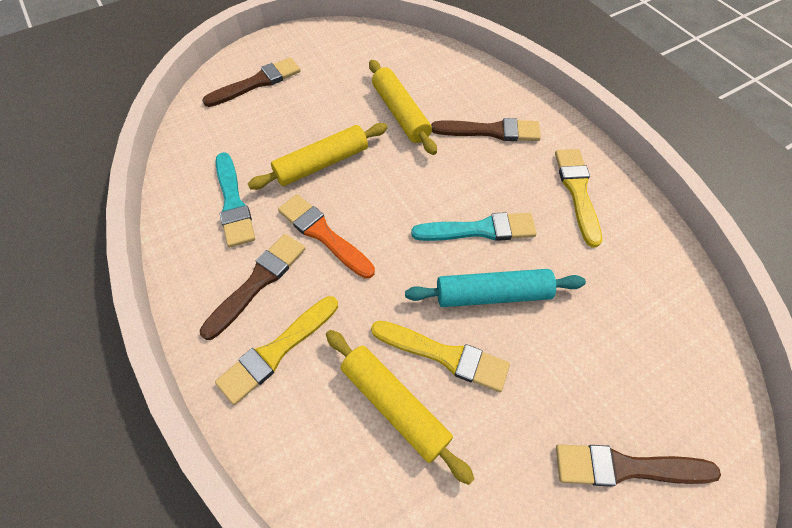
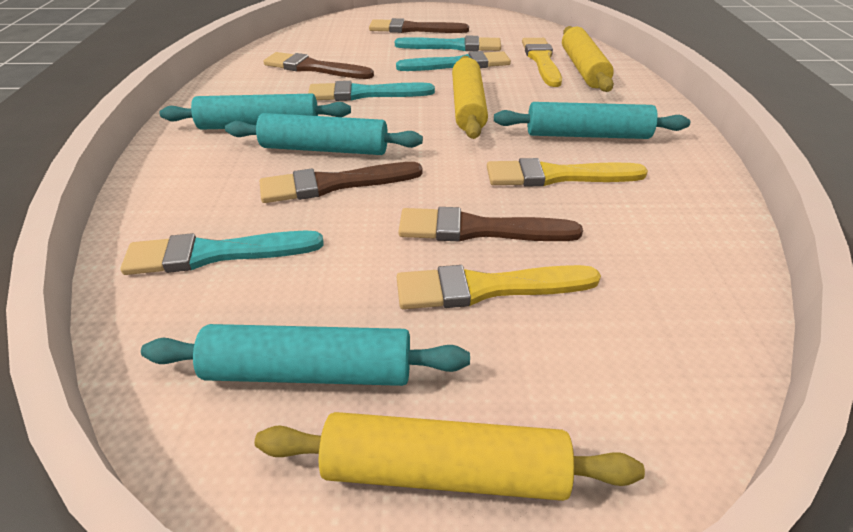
orange brush: 1 -> 0
turquoise brush: 2 -> 4
turquoise rolling pin: 1 -> 4

